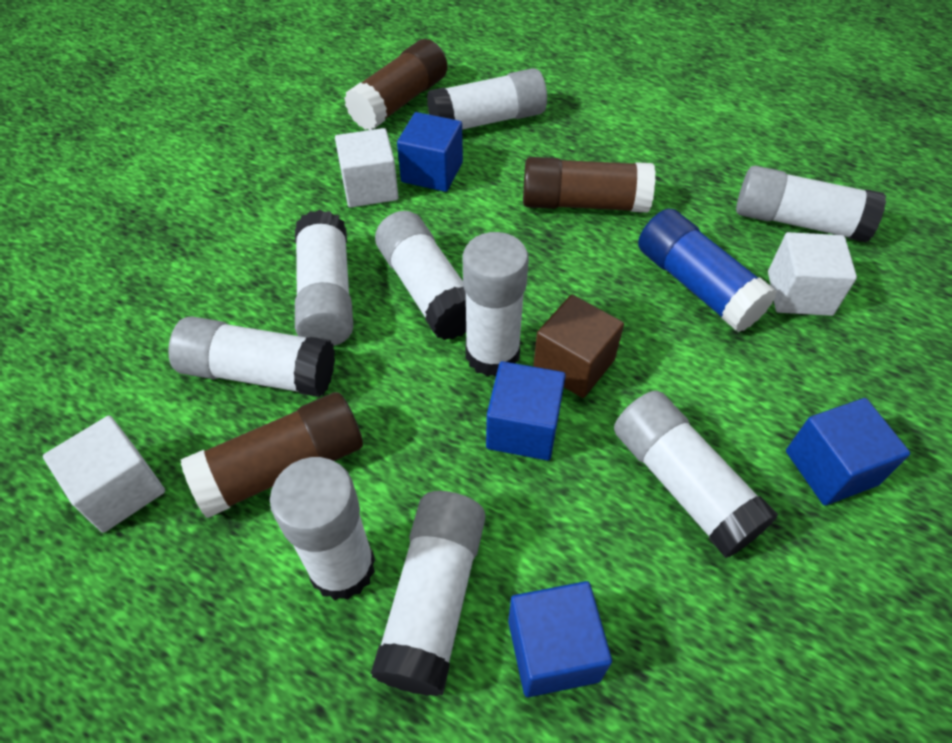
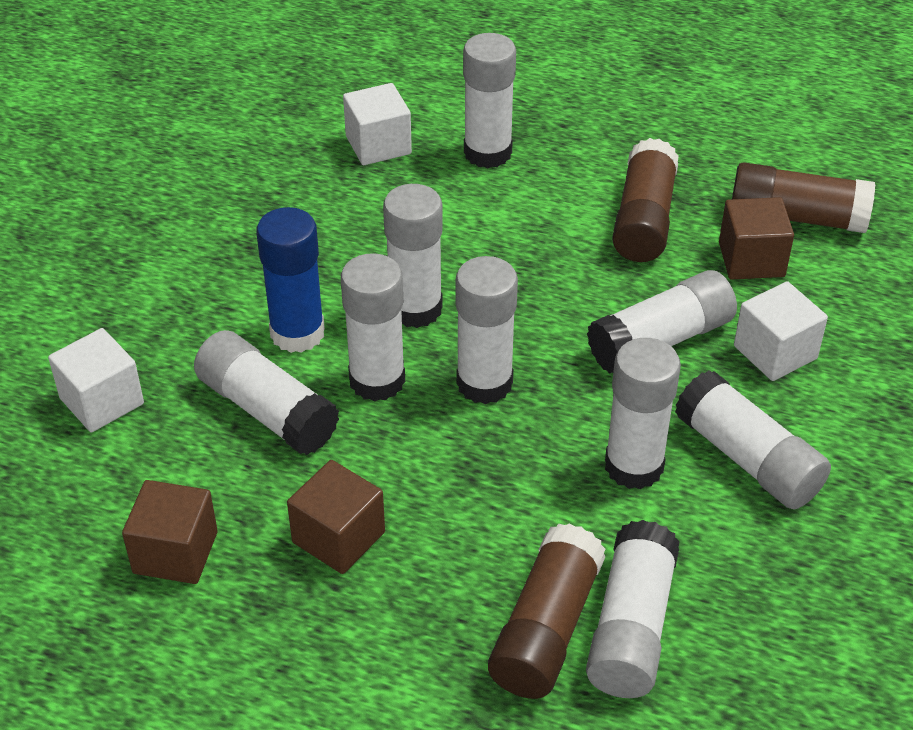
blue cube: 4 -> 0
brown cube: 1 -> 3

